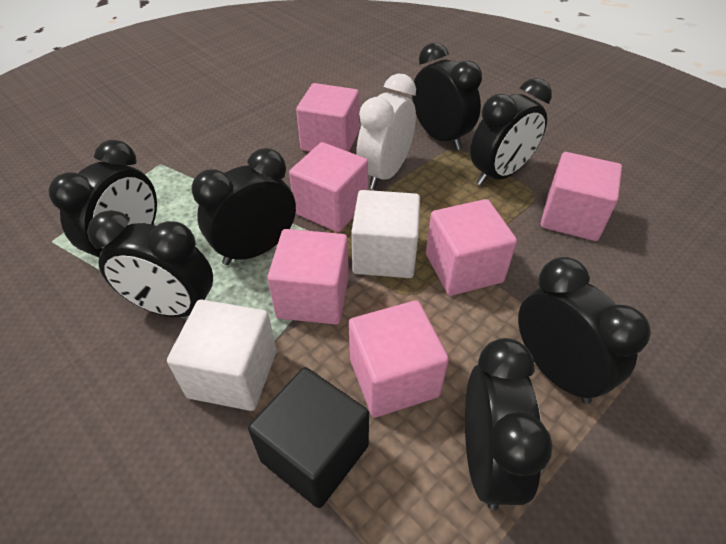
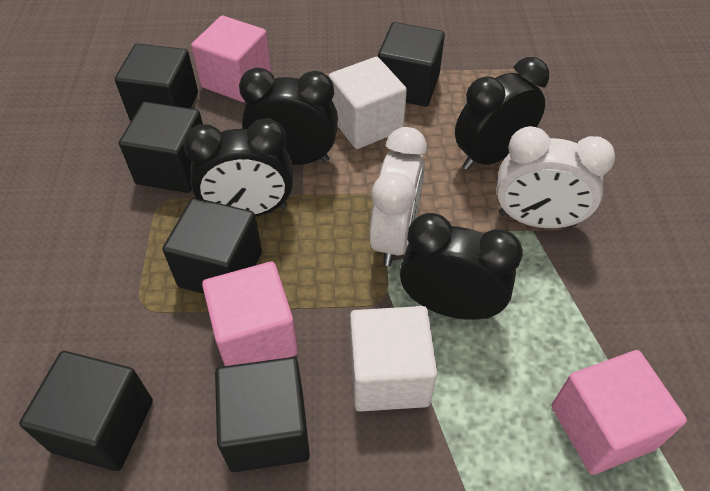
black clock: 7 -> 4
black cube: 1 -> 6
pink cube: 6 -> 3
white clock: 1 -> 2

